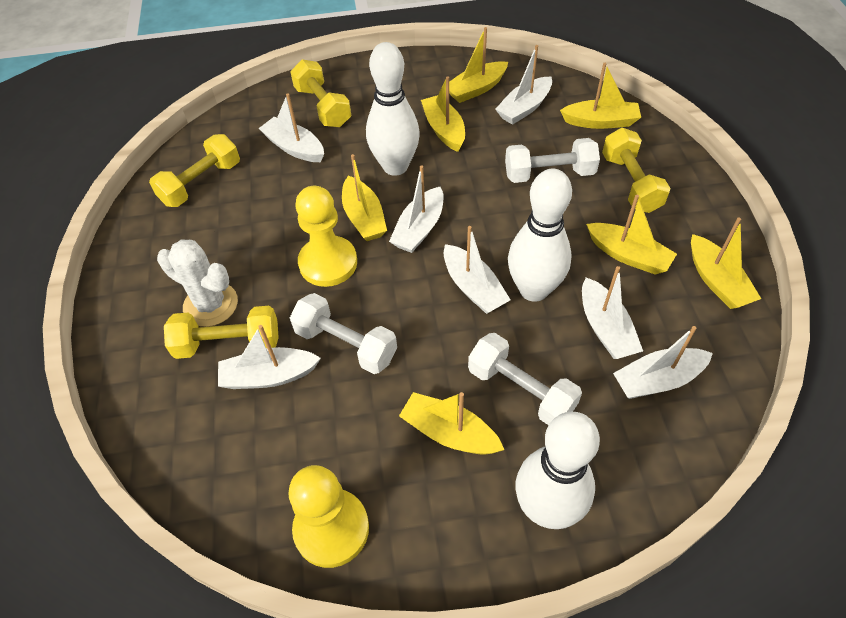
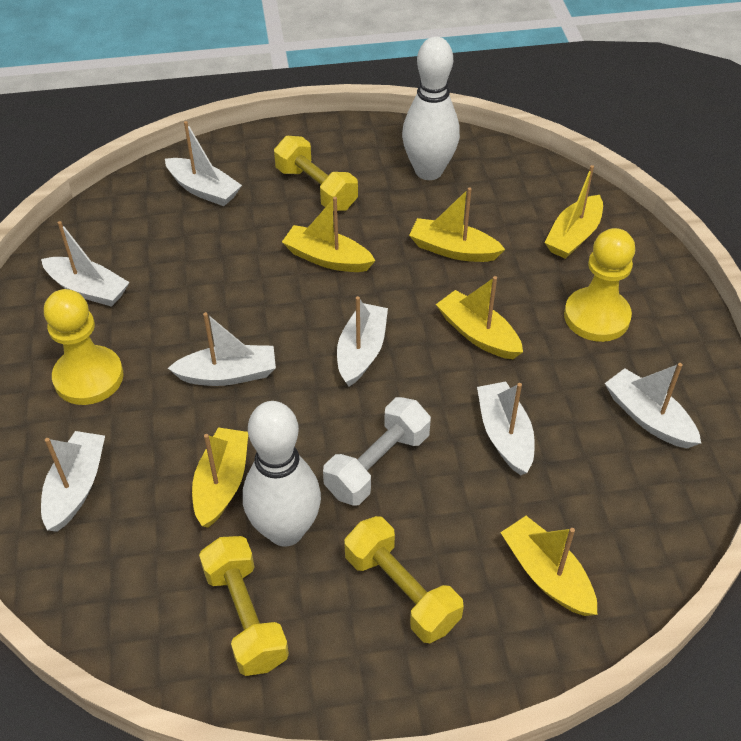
white bowling pin: 3 -> 2
white cactus: 1 -> 0
white dumbbell: 3 -> 1
yellow boat: 7 -> 6
yellow dumbbell: 4 -> 3

